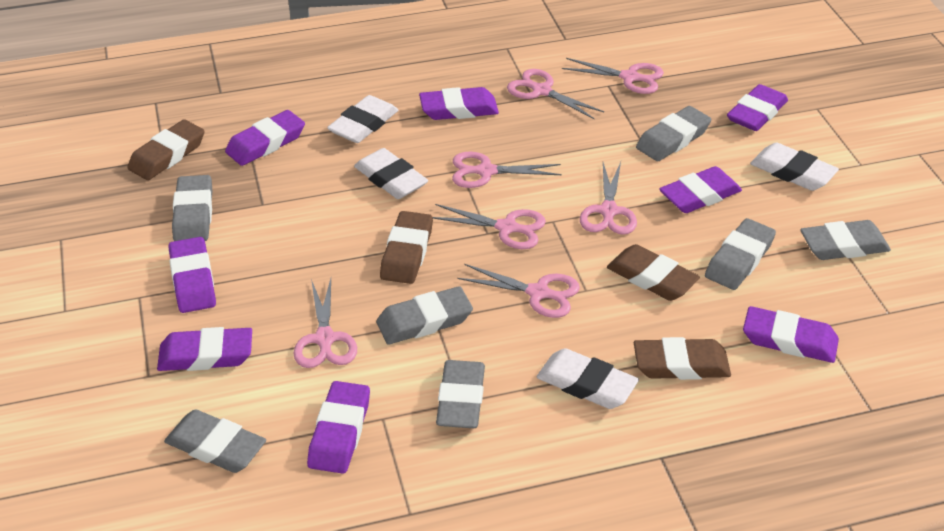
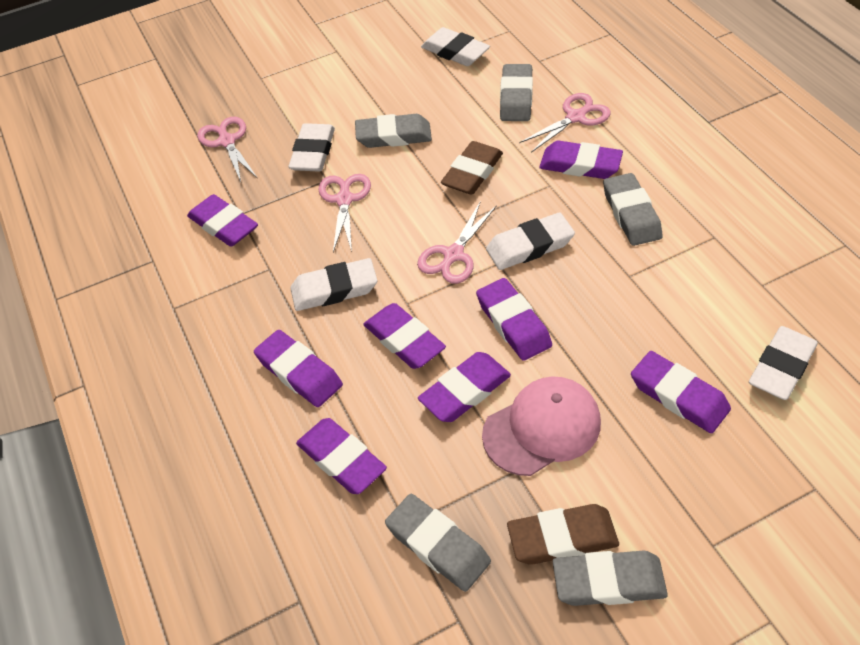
brown eraser: 4 -> 2
grey eraser: 7 -> 5
pink cap: 0 -> 1
pink scissors: 7 -> 4
white eraser: 4 -> 5

